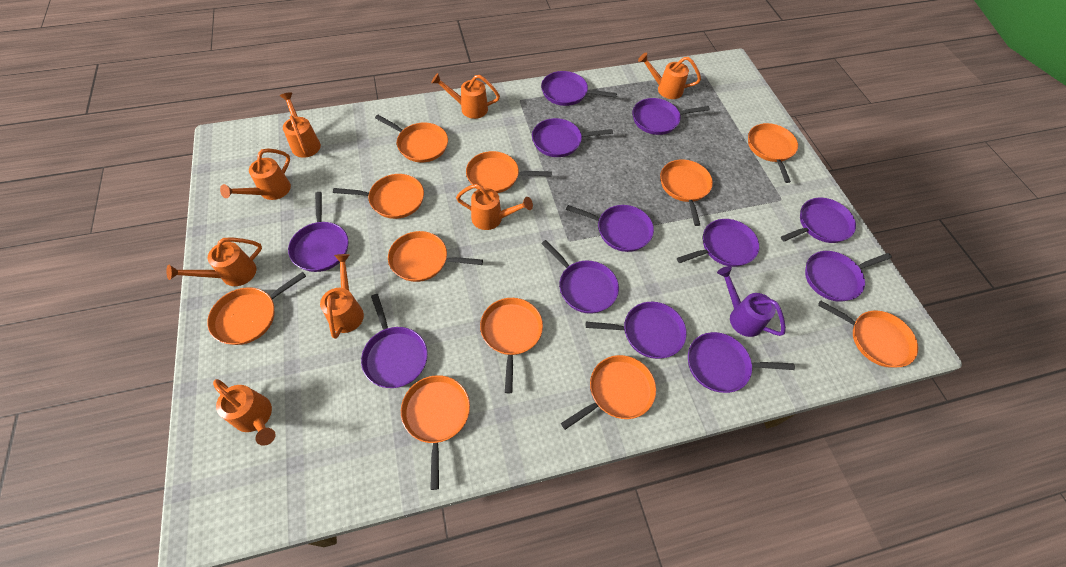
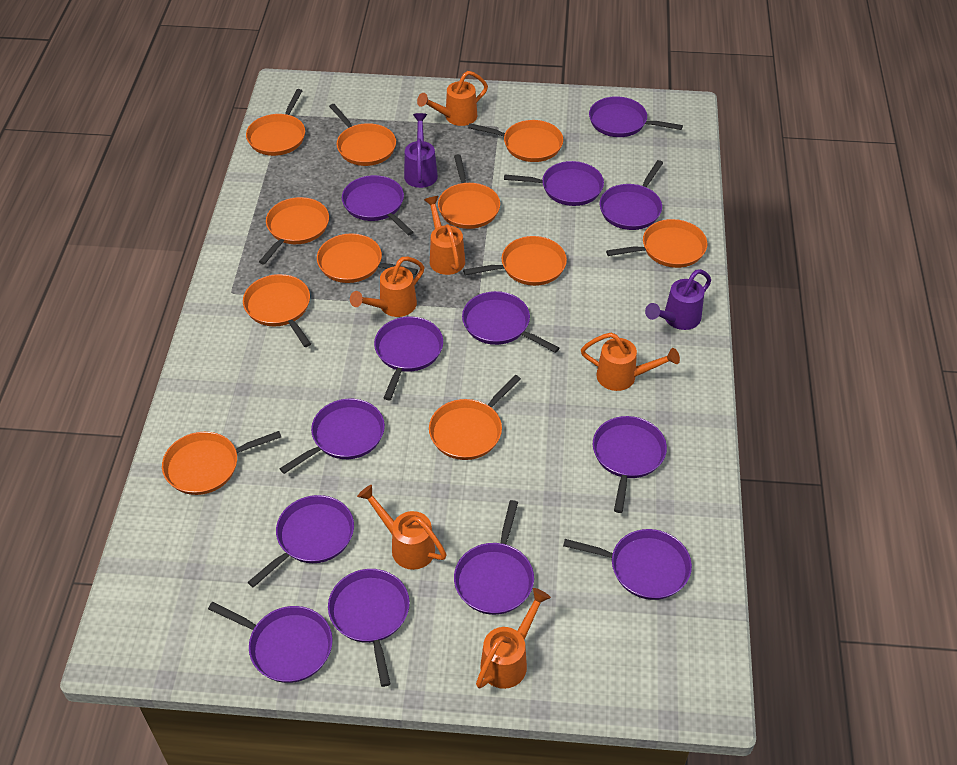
orange watering can: 8 -> 6
purple pan: 12 -> 13
purple watering can: 1 -> 2

